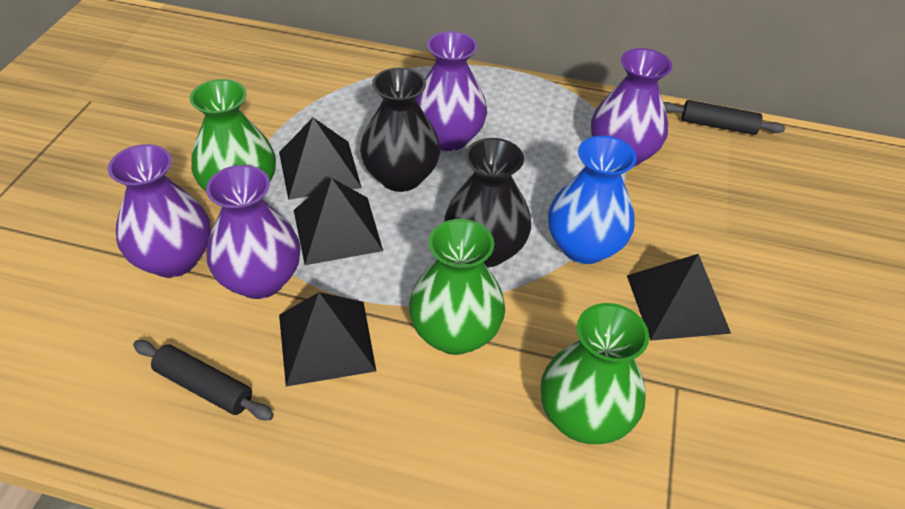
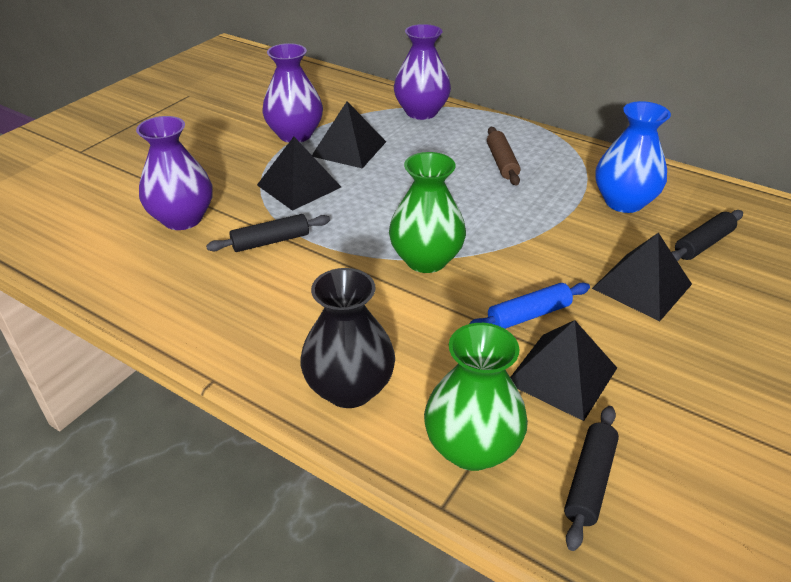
black rolling pin: 2 -> 3
black vase: 2 -> 1
blue rolling pin: 0 -> 1
brown rolling pin: 0 -> 1
green vase: 3 -> 2
purple vase: 4 -> 3

